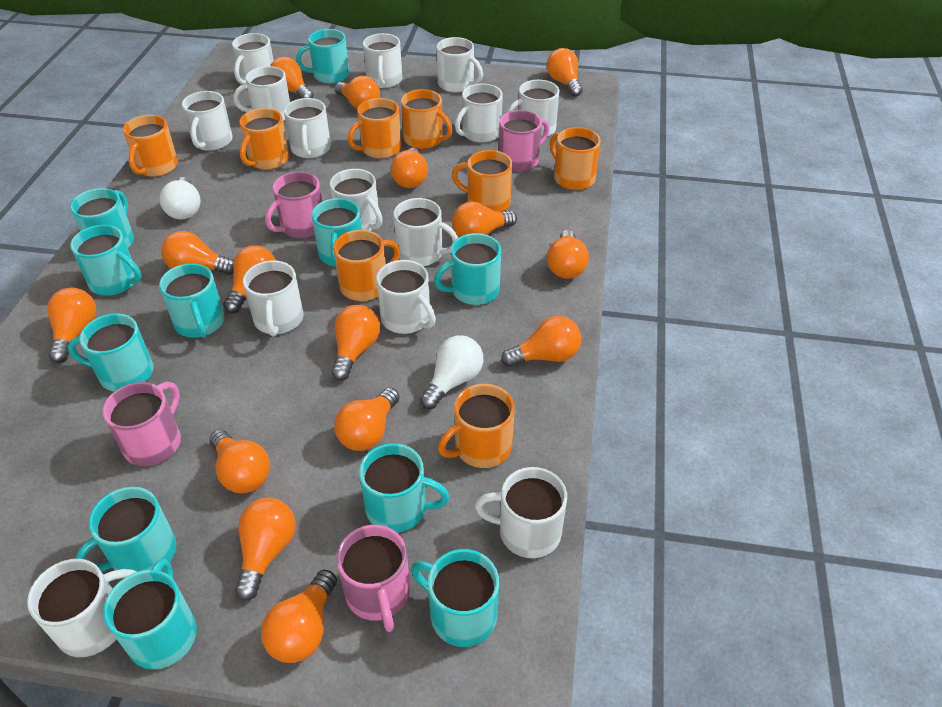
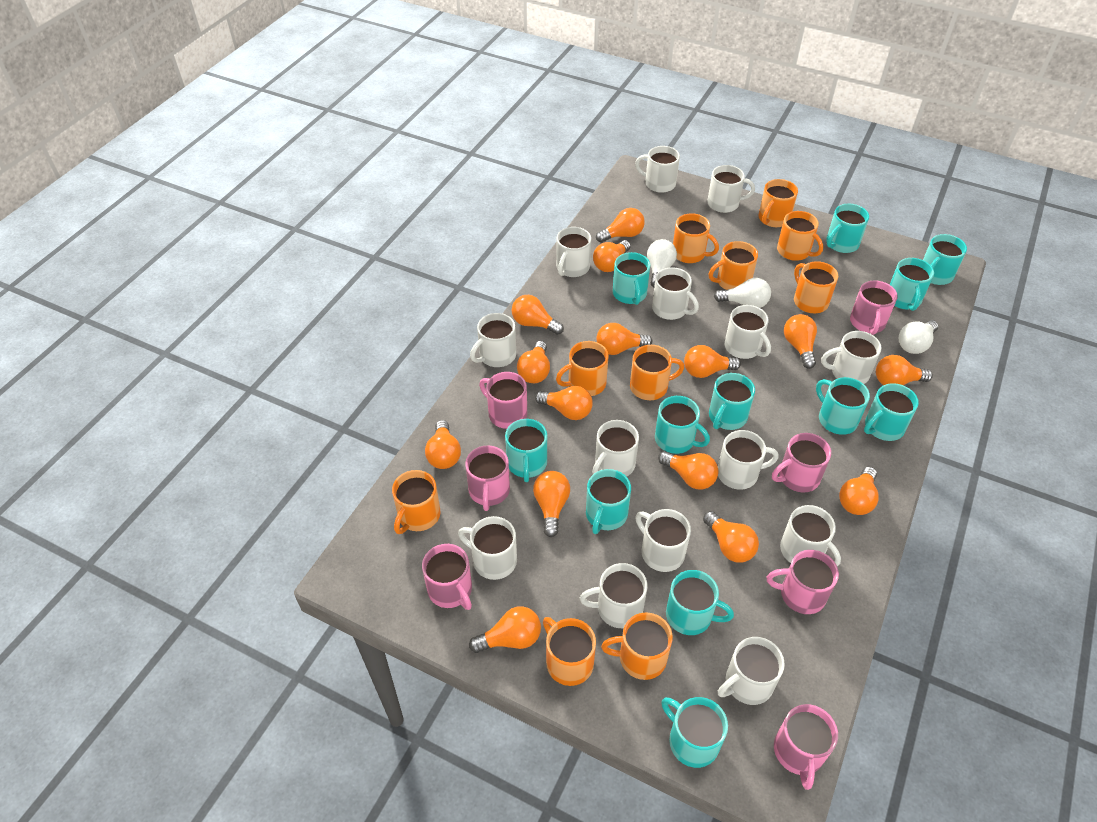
orange mug: 8 -> 10
pink mug: 4 -> 7
turquoise mug: 11 -> 12
white light bulb: 2 -> 3

